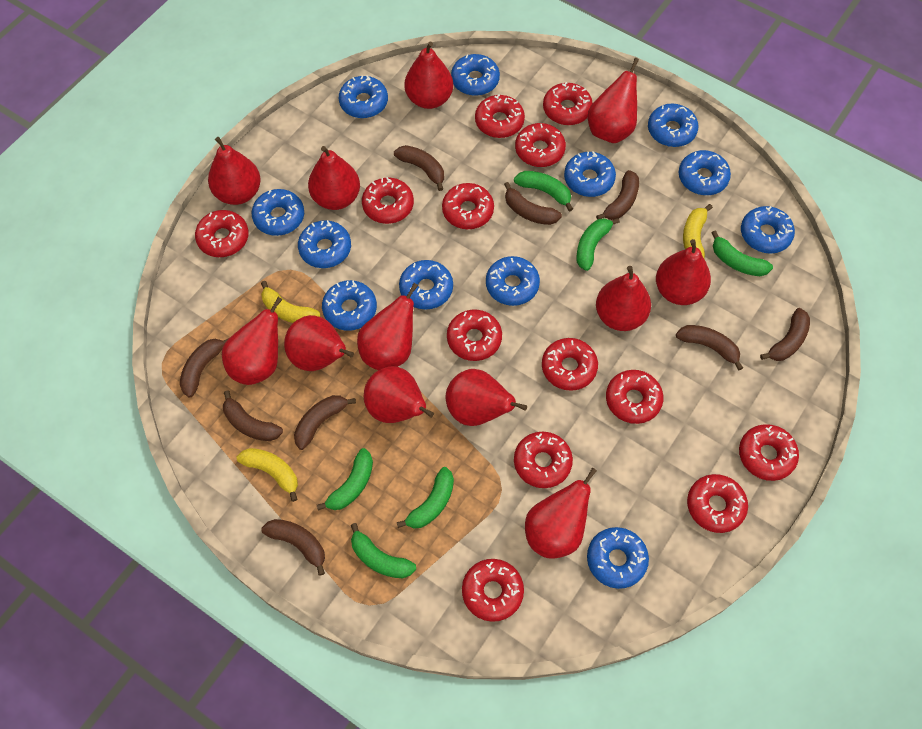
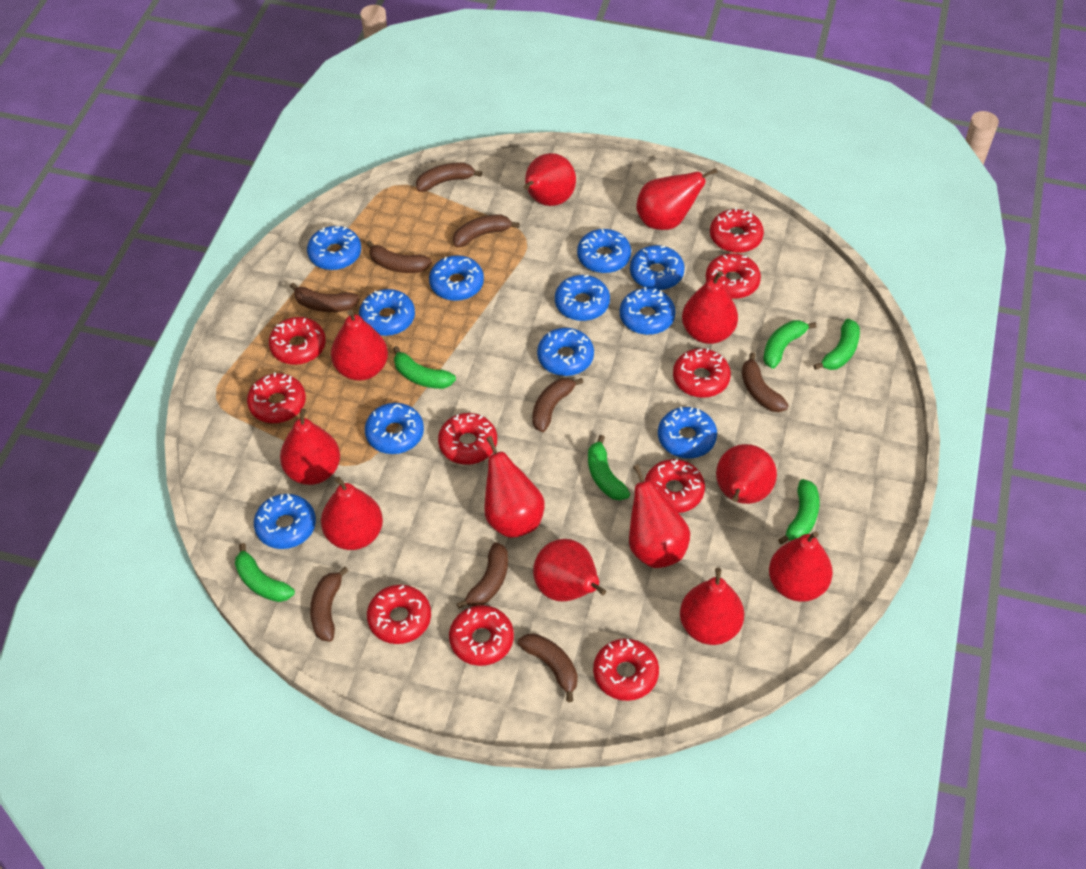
blue donut: 12 -> 11
red donut: 13 -> 10
yellow banana: 3 -> 0

